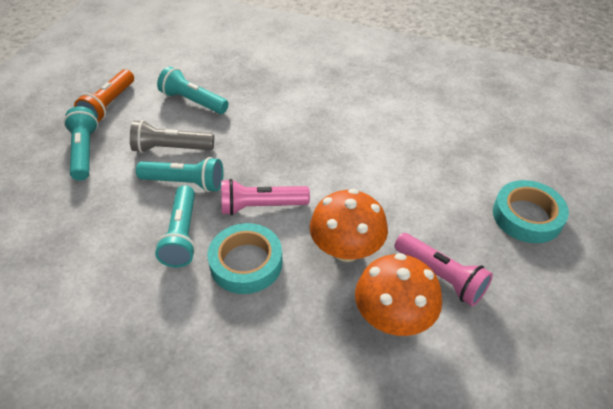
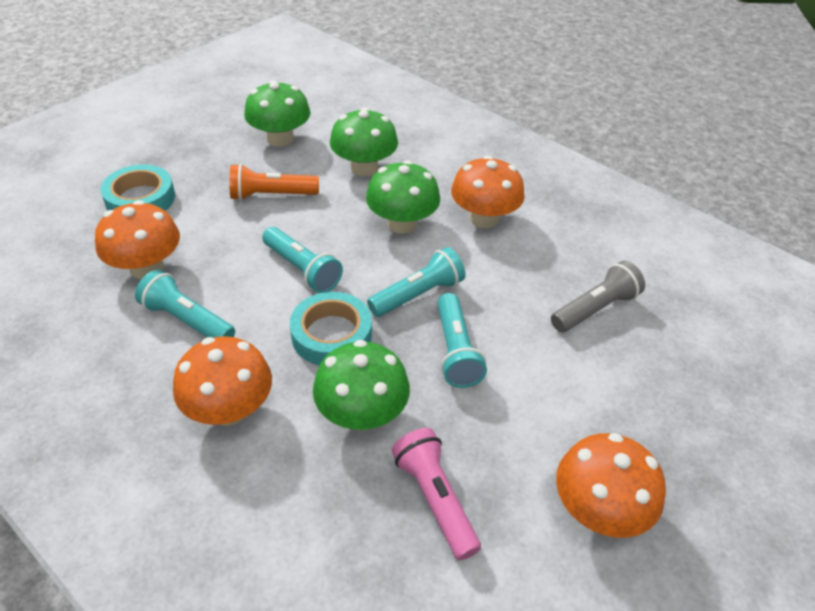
green mushroom: 0 -> 4
orange mushroom: 2 -> 4
pink flashlight: 2 -> 1

